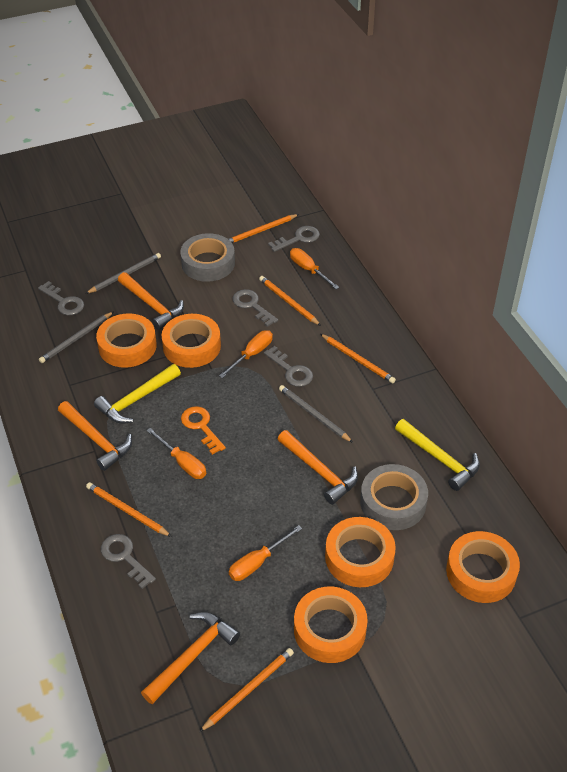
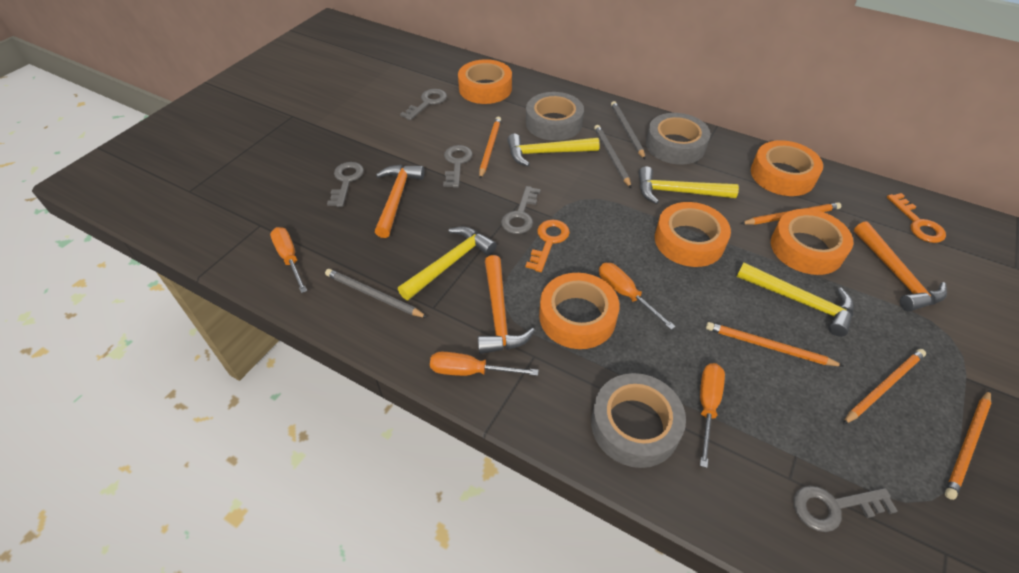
grey tape: 2 -> 3
orange hammer: 4 -> 3
orange key: 1 -> 2
yellow hammer: 2 -> 4

